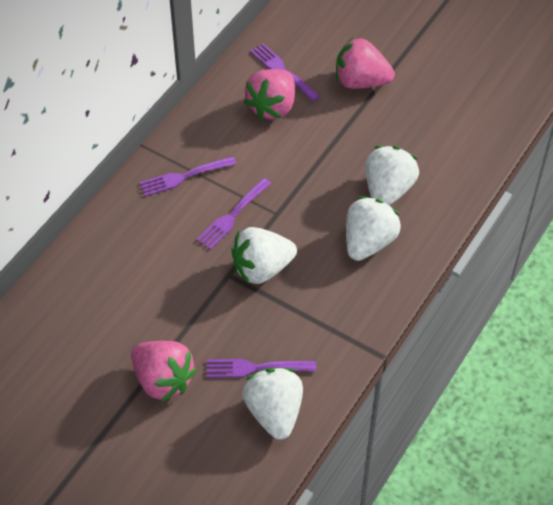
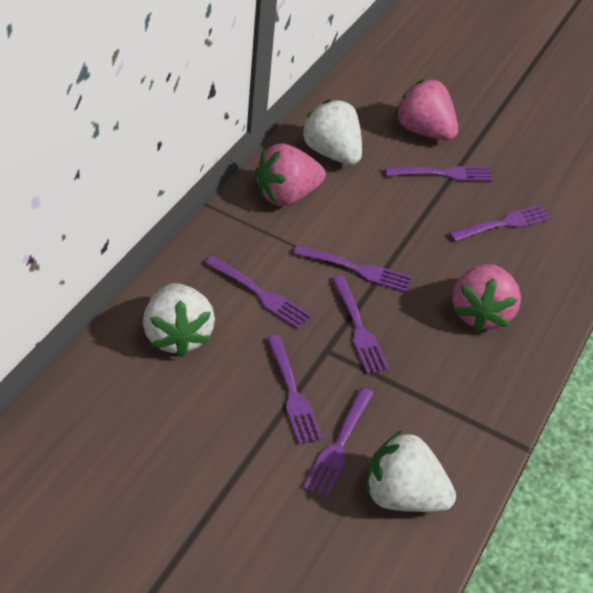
purple fork: 4 -> 7
white strawberry: 4 -> 3

